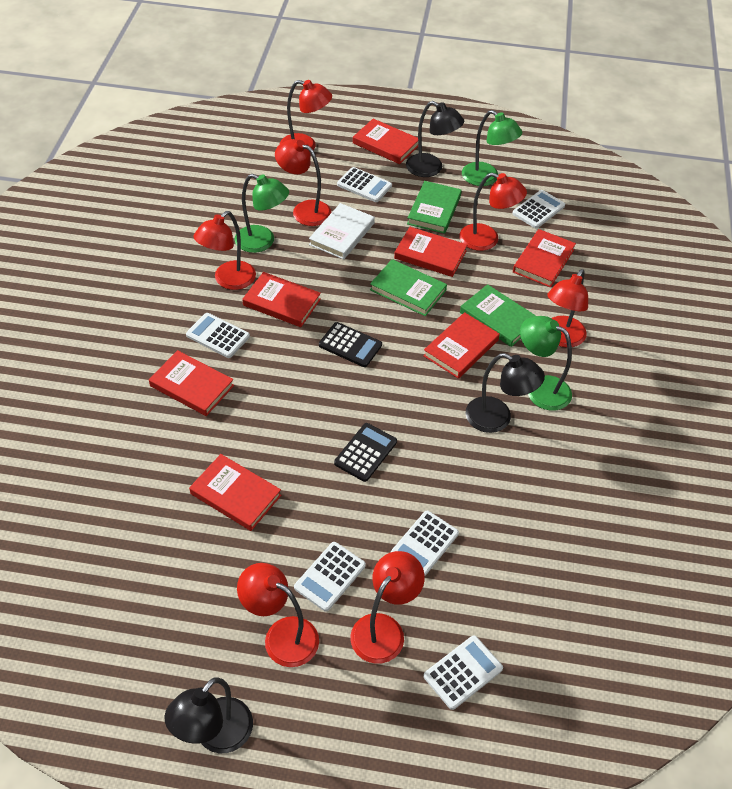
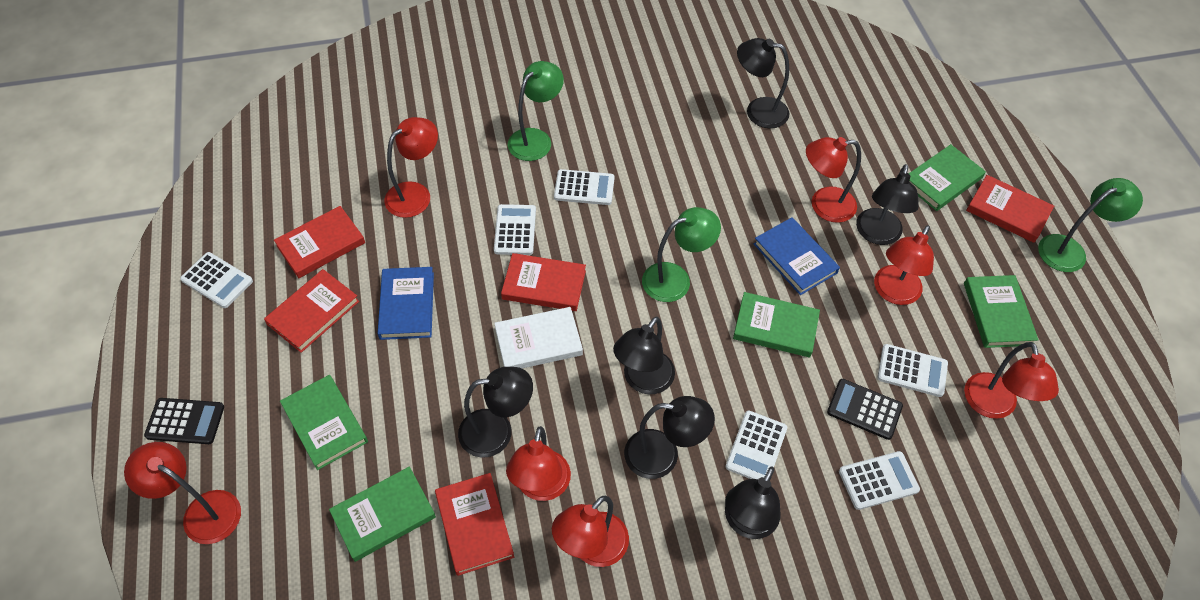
black lamp: 3 -> 6
blue book: 0 -> 2
green book: 3 -> 5
red book: 7 -> 5

